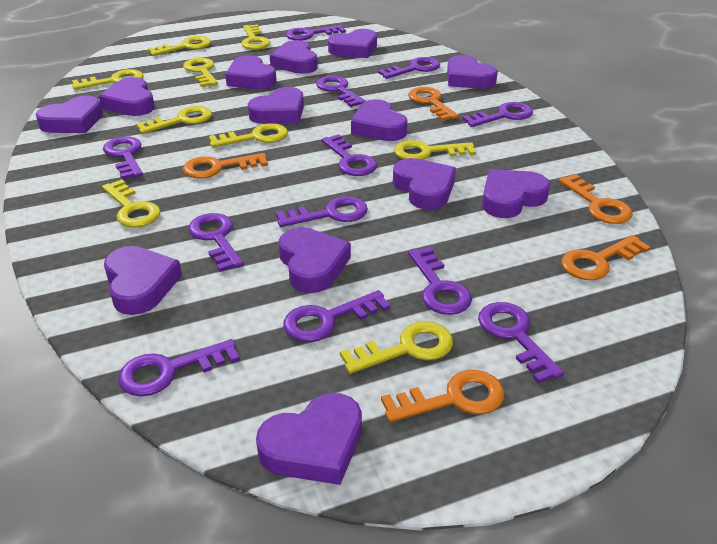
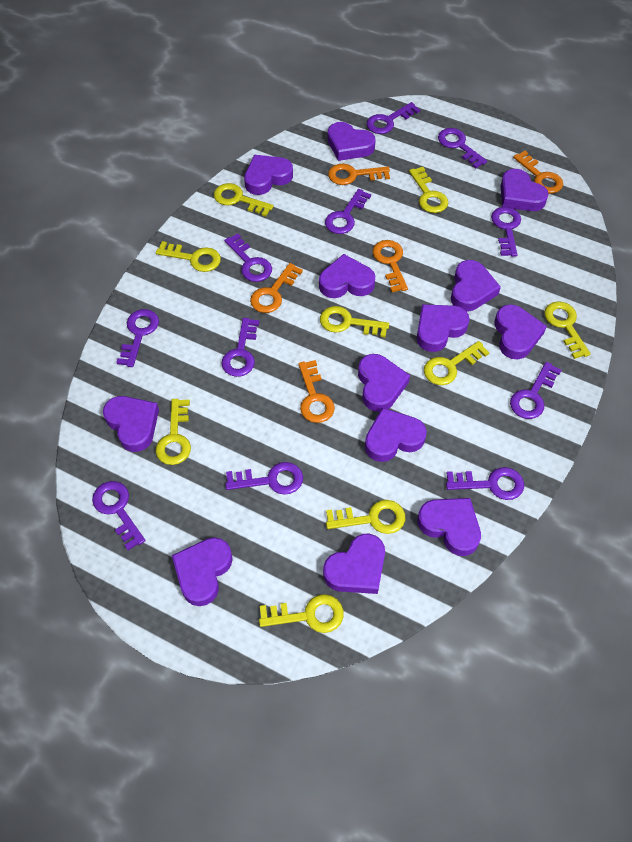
purple key: 12 -> 11

